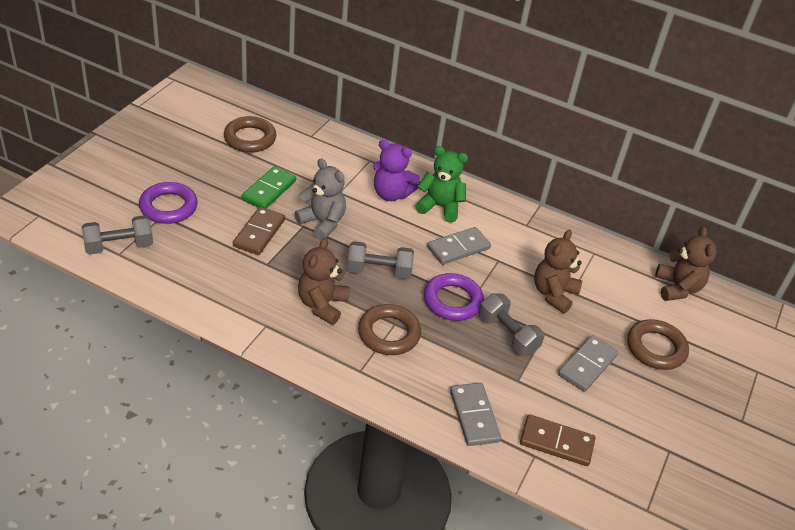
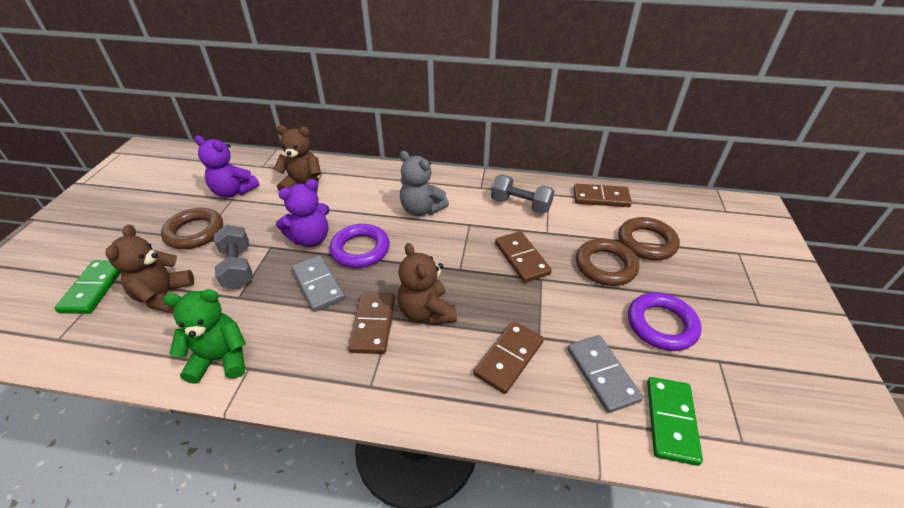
brown domino: 2 -> 4
green domino: 1 -> 2
grey domino: 3 -> 2
grey dumbbell: 3 -> 2
purple teddy bear: 1 -> 2

